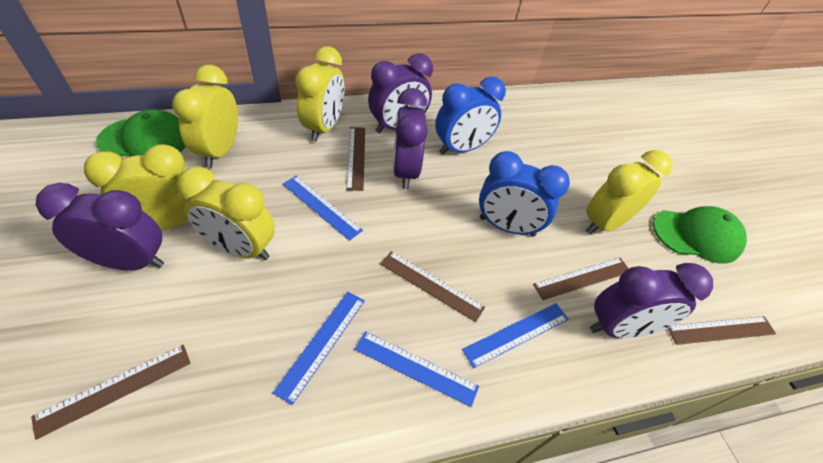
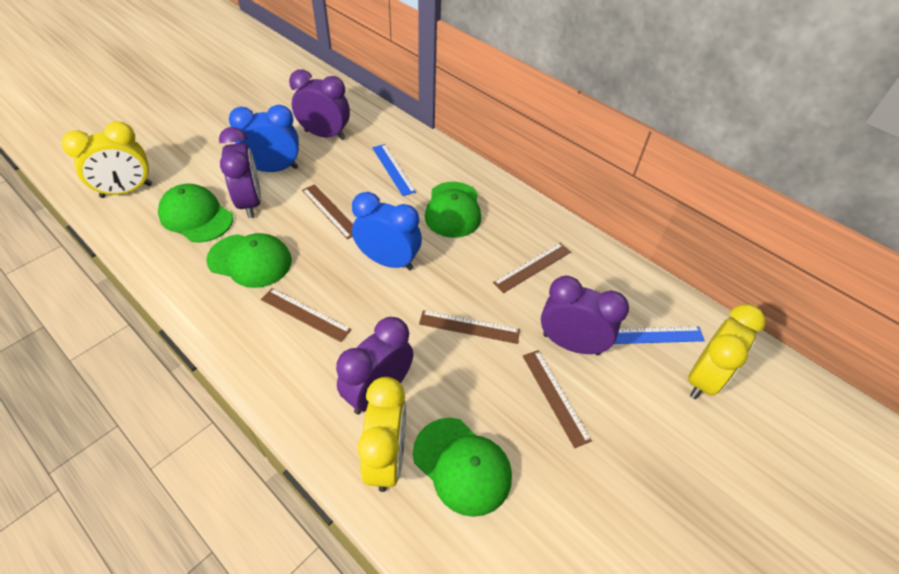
blue ruler: 4 -> 2
green cap: 2 -> 4
yellow clock: 5 -> 3

